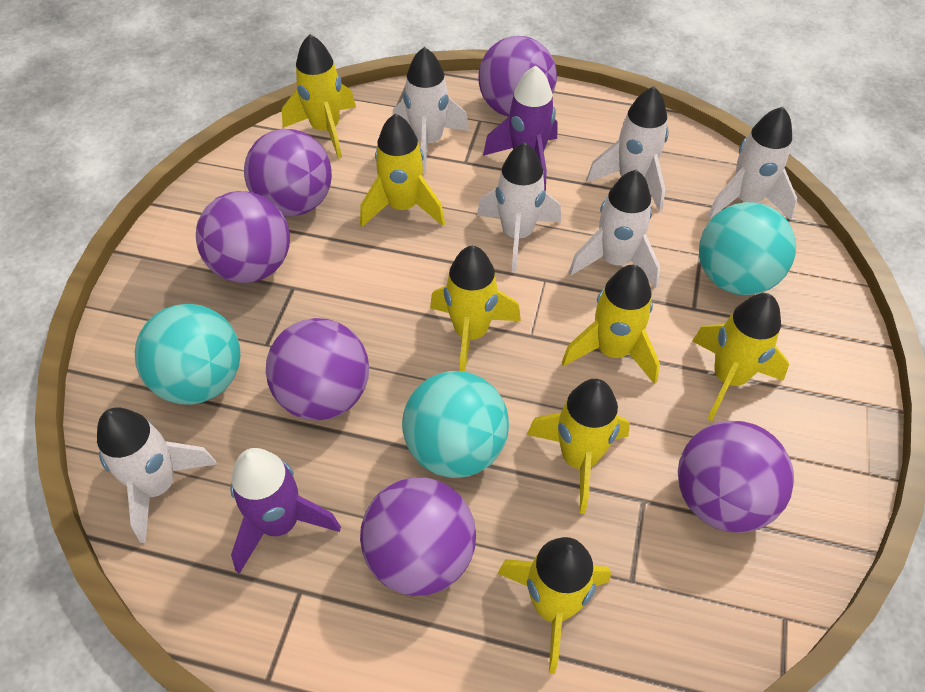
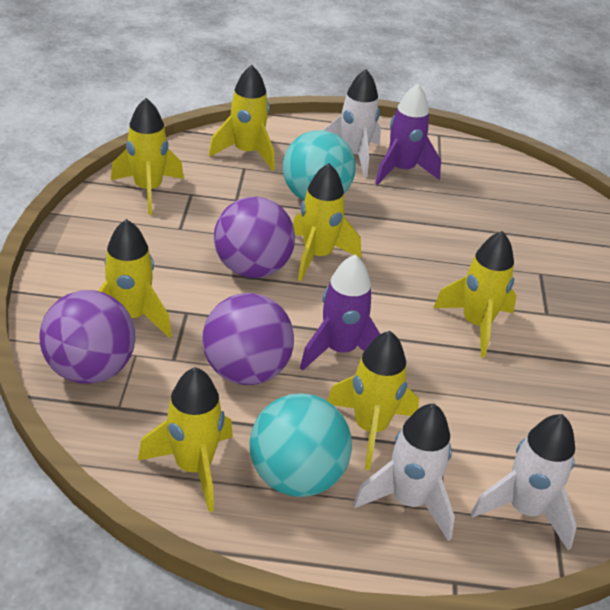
purple ball: 6 -> 3
turquoise ball: 3 -> 2
white rocket: 6 -> 3

